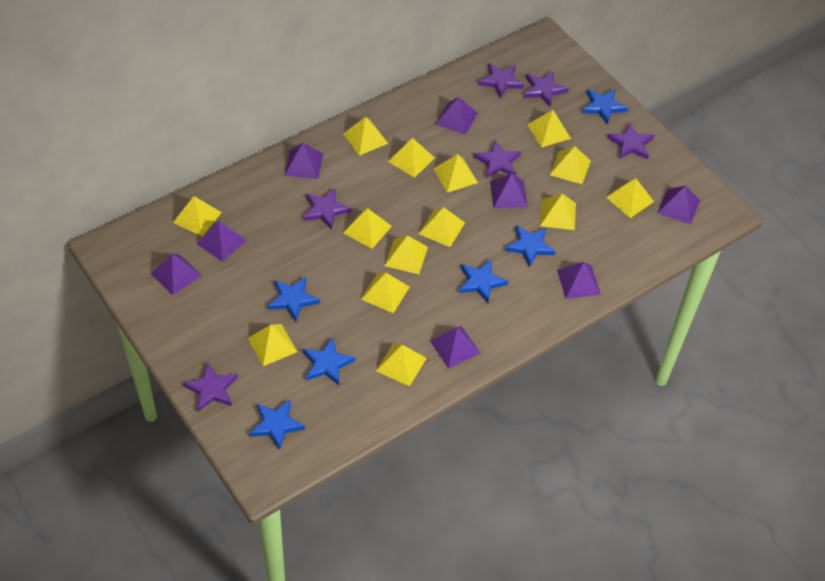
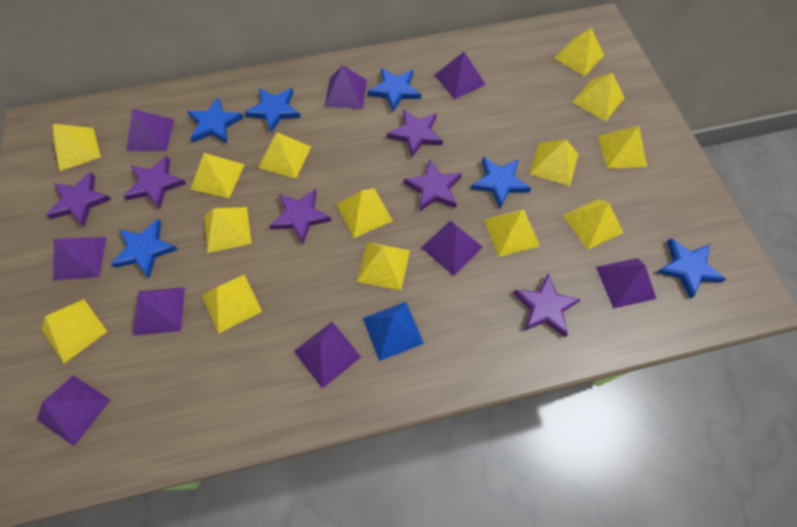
blue pyramid: 0 -> 1
purple pyramid: 8 -> 9

